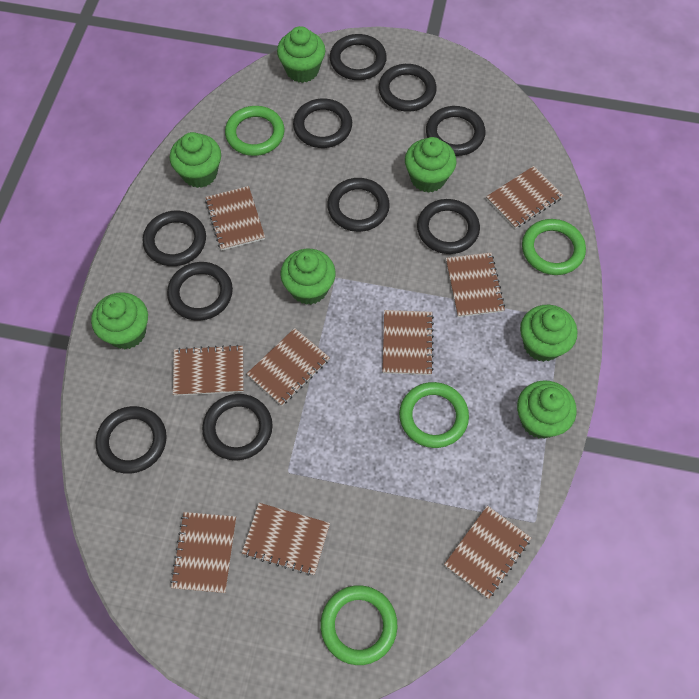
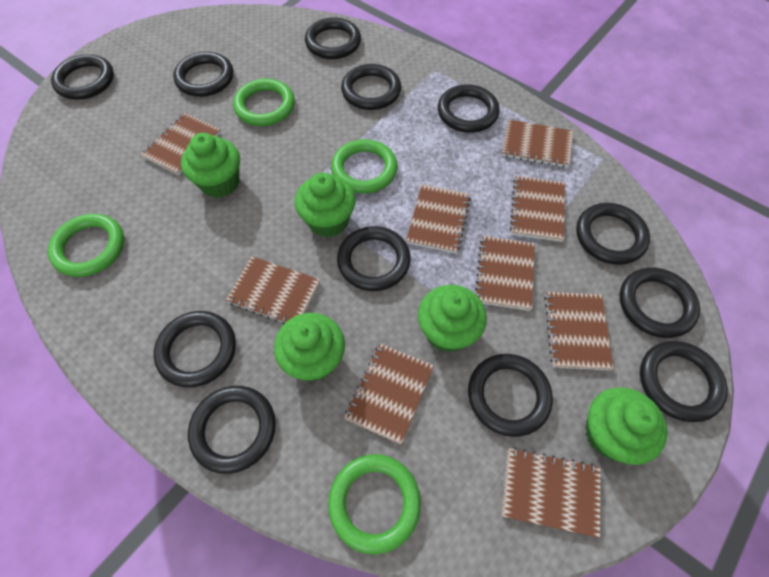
black ring: 10 -> 12
green cupcake: 7 -> 5

